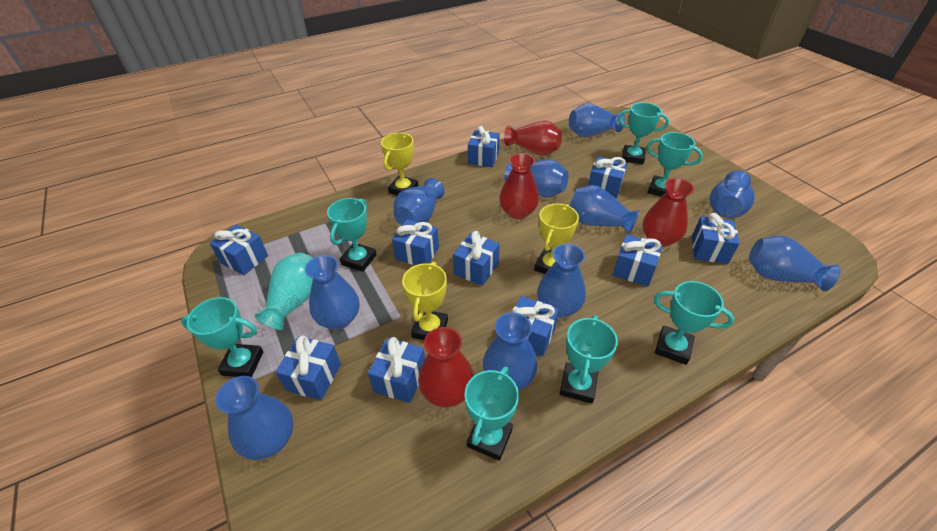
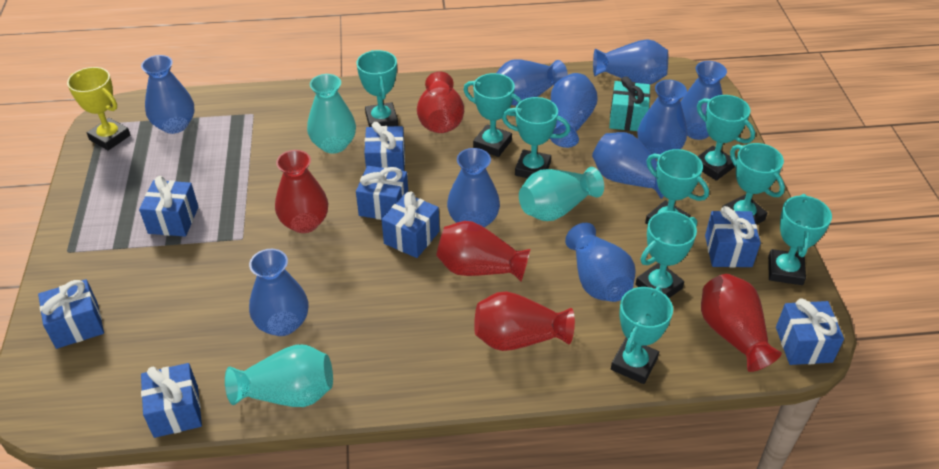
blue gift: 10 -> 8
red vase: 4 -> 5
turquoise gift: 0 -> 1
turquoise trophy: 7 -> 9
turquoise vase: 1 -> 3
yellow trophy: 3 -> 1

